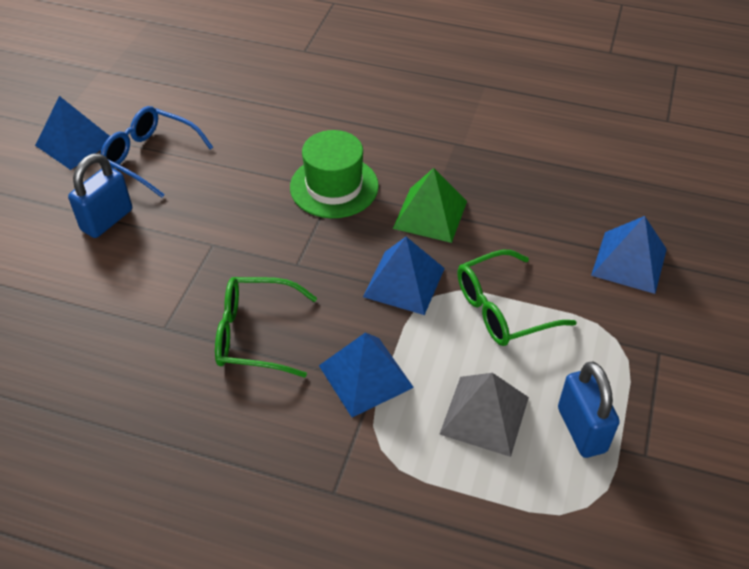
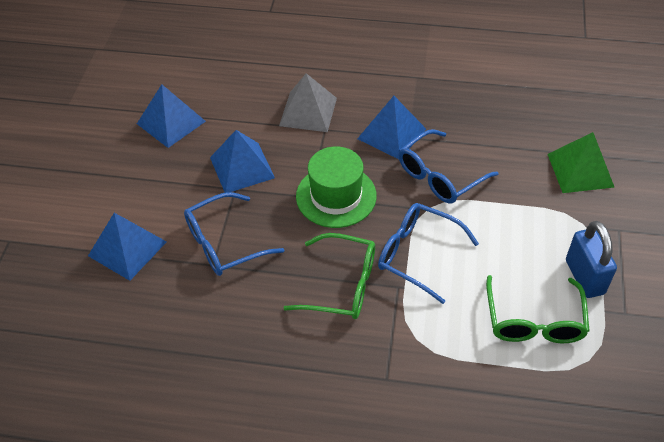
blue glasses: 1 -> 3
blue padlock: 2 -> 1

